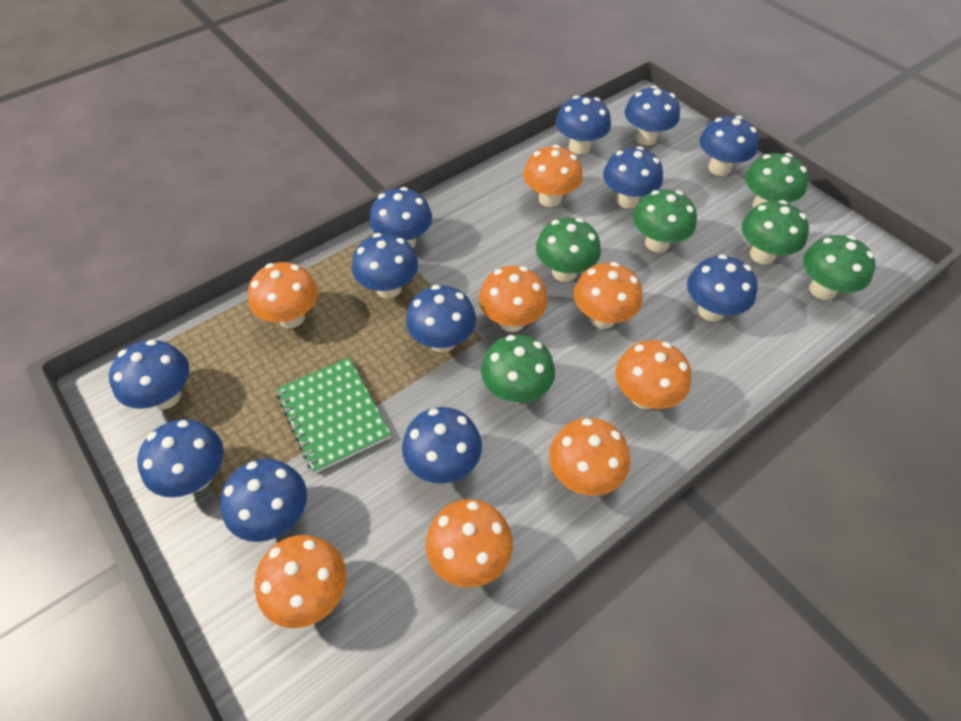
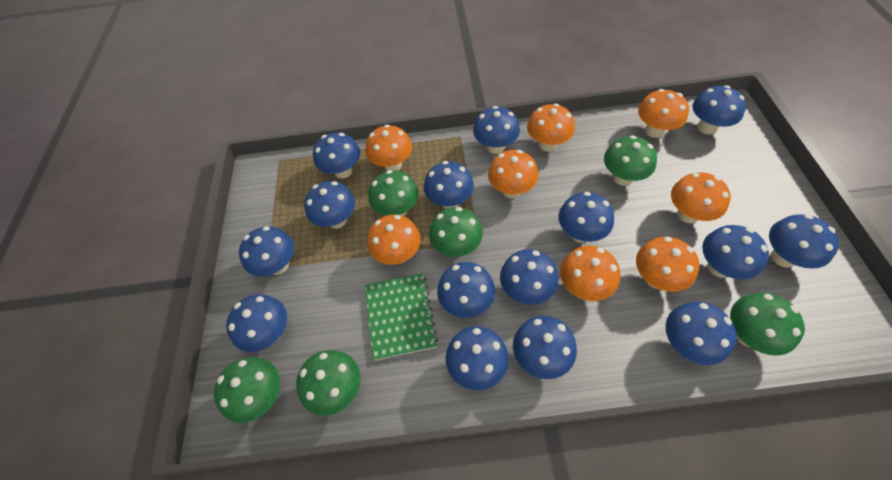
blue mushroom: 12 -> 15

